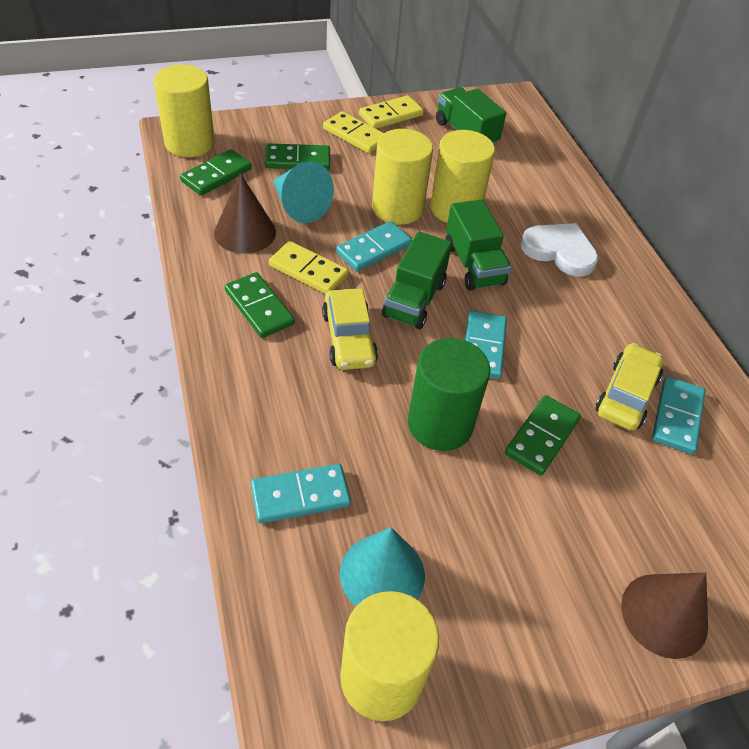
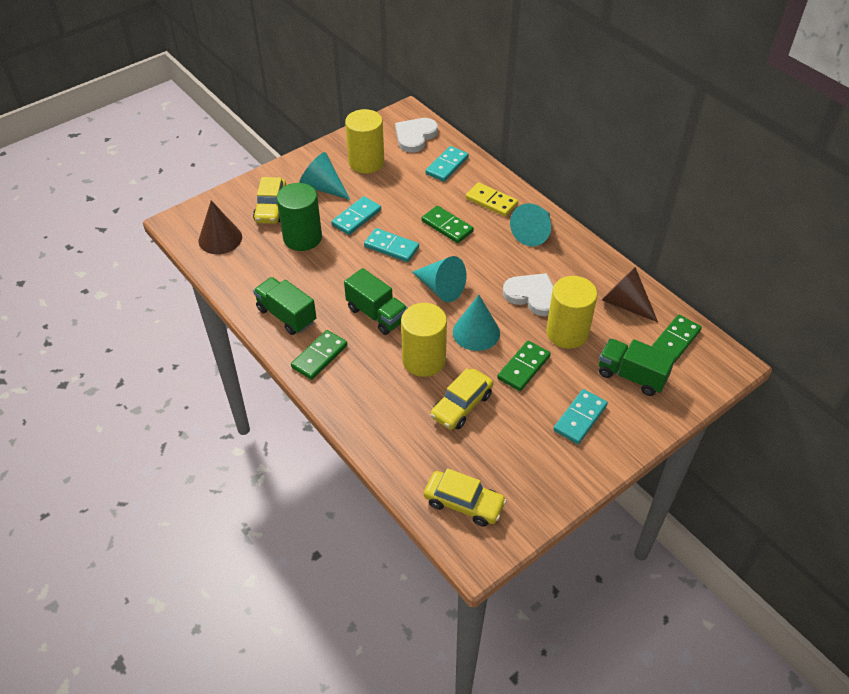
turquoise cone: 2 -> 4
white heart: 1 -> 2
yellow car: 2 -> 3
yellow cylinder: 4 -> 3
yellow domino: 3 -> 1

